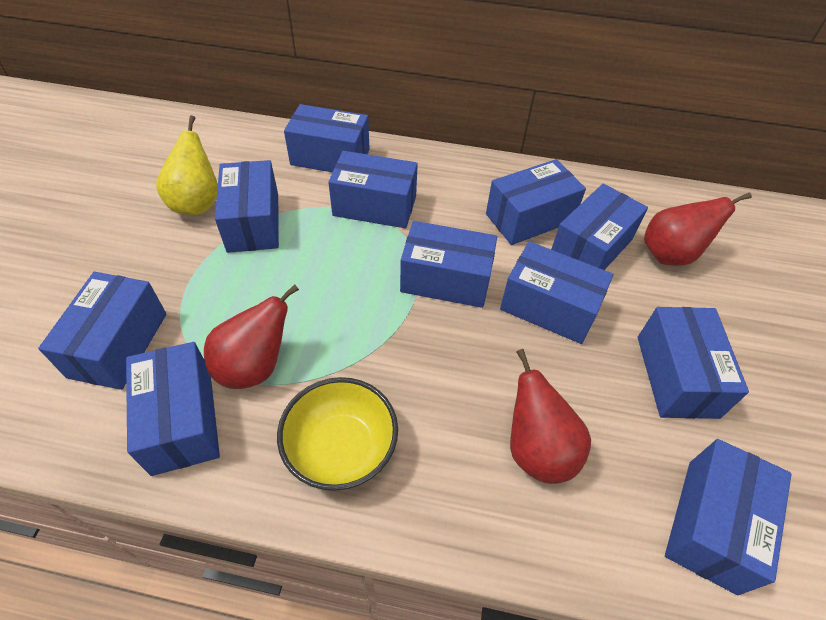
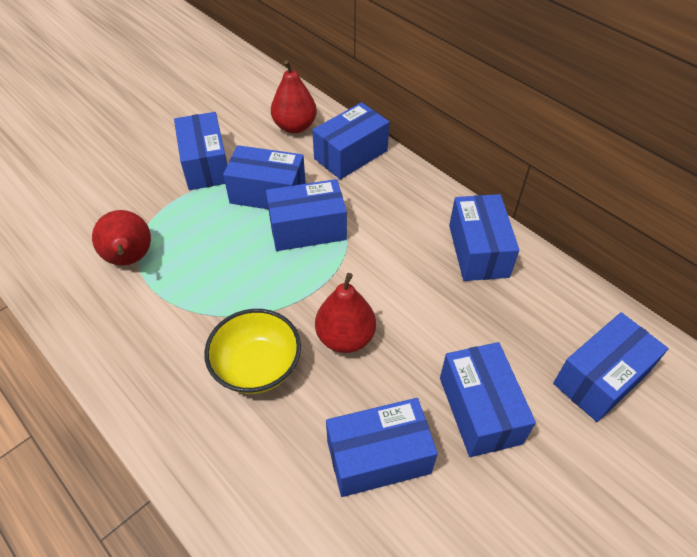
blue box: 11 -> 8
yellow pear: 1 -> 0

